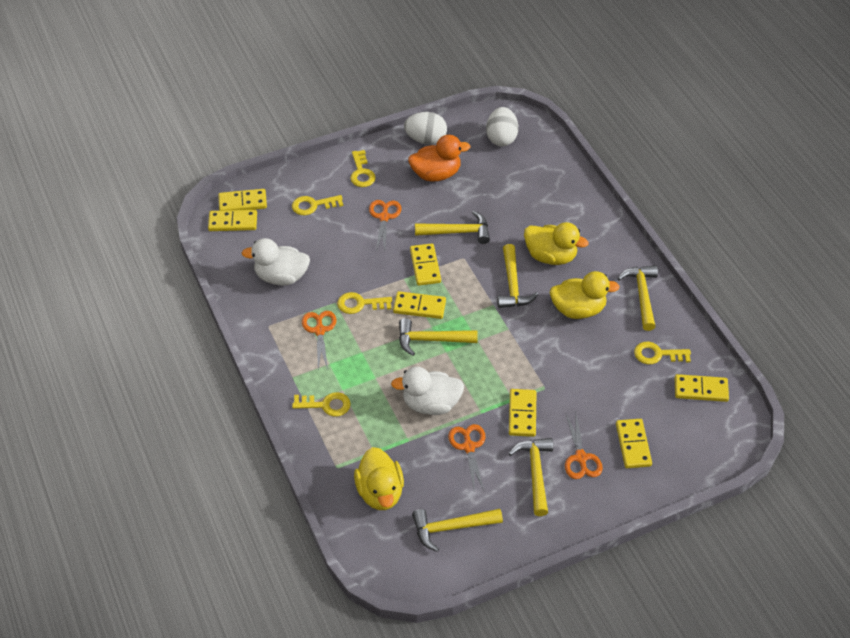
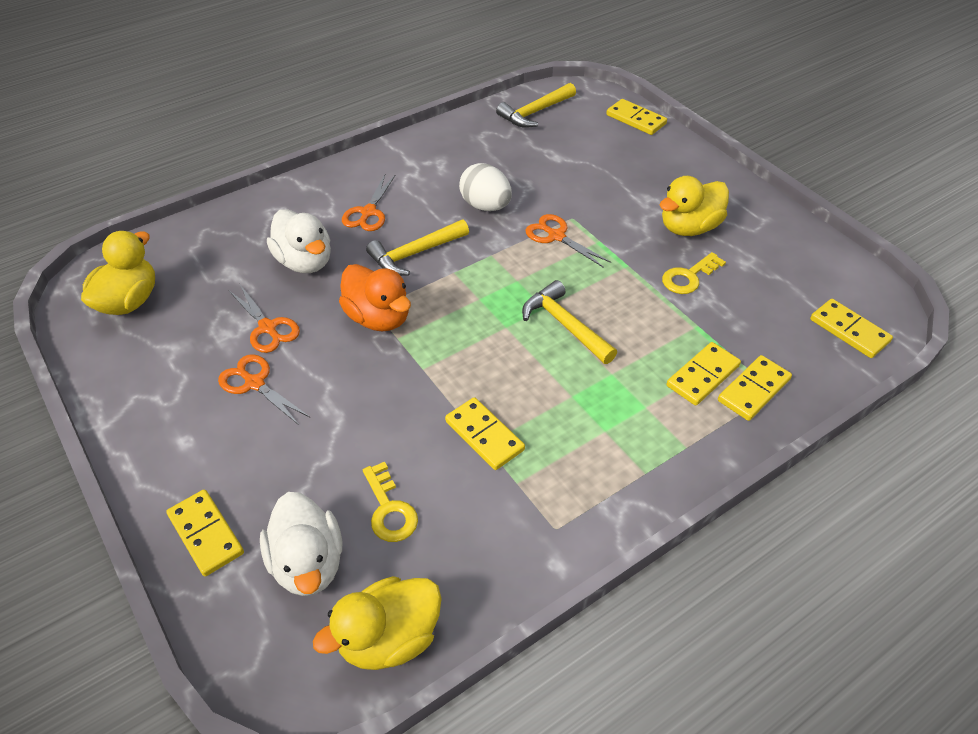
white egg: 2 -> 1
yellow domino: 7 -> 6
yellow hammer: 6 -> 3
yellow key: 5 -> 2

